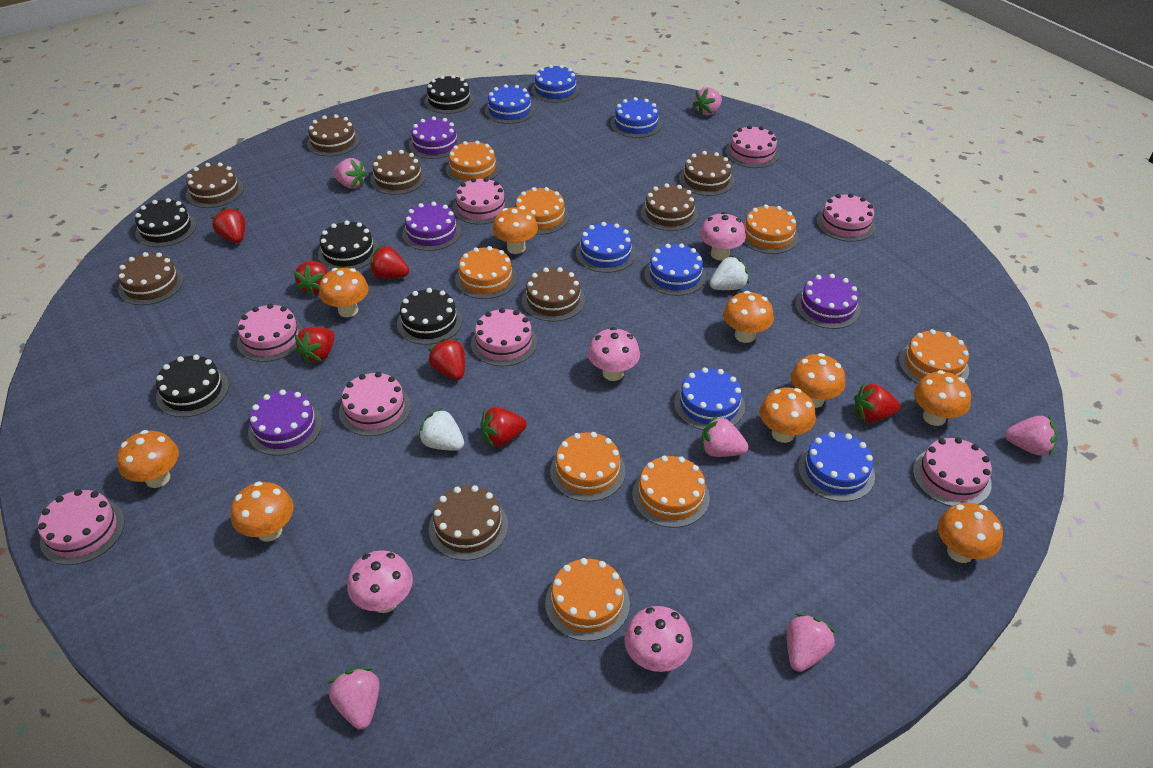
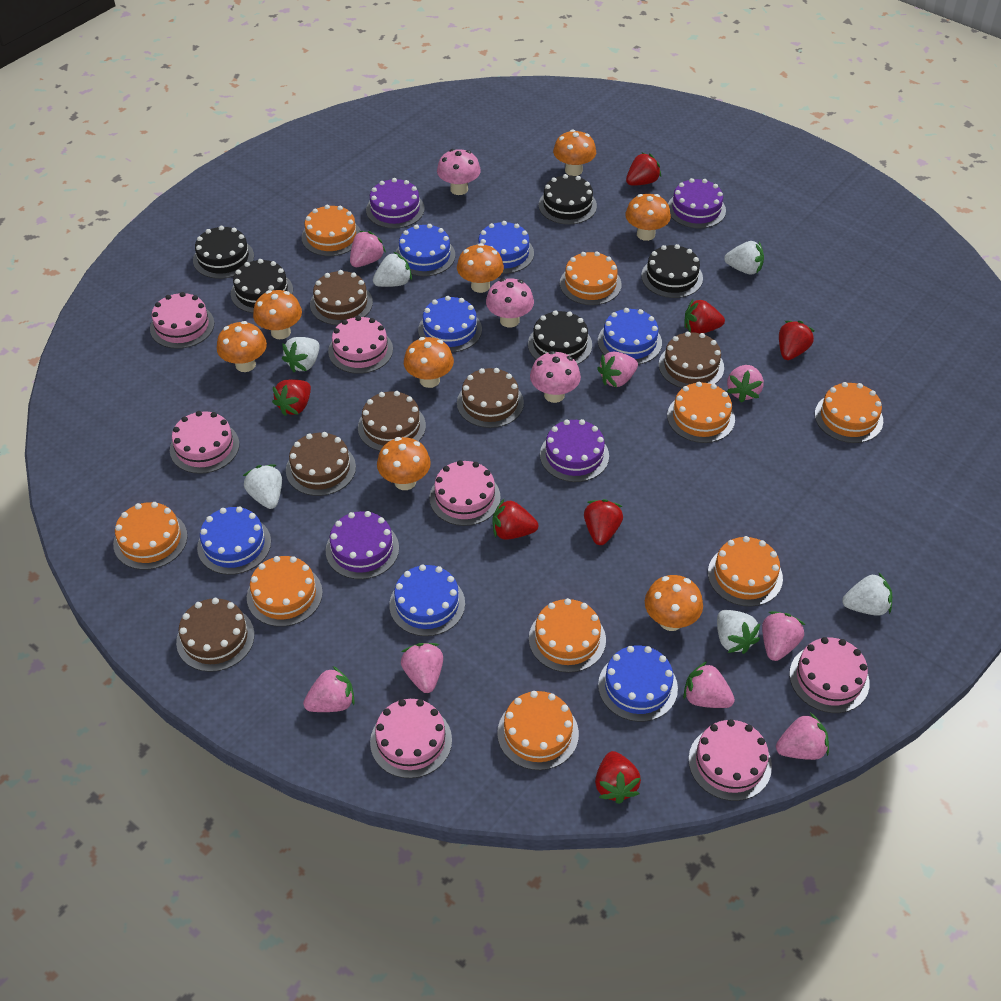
brown cake: 8 -> 6
orange cake: 8 -> 9
orange mushroom: 9 -> 8
pink cake: 8 -> 7
pink mushroom: 4 -> 3
pink strawberry: 6 -> 8
white strawberry: 2 -> 6

